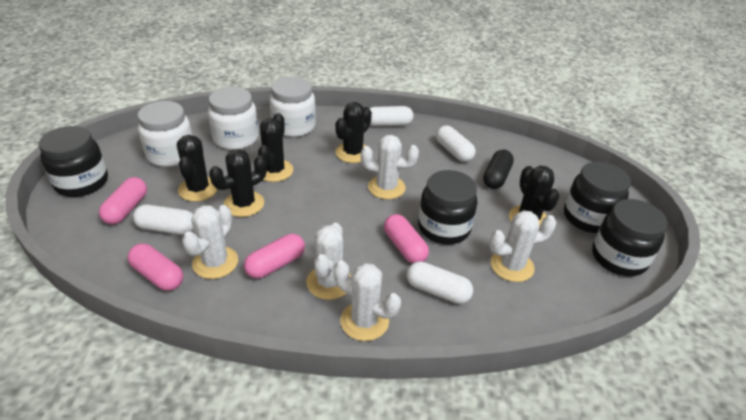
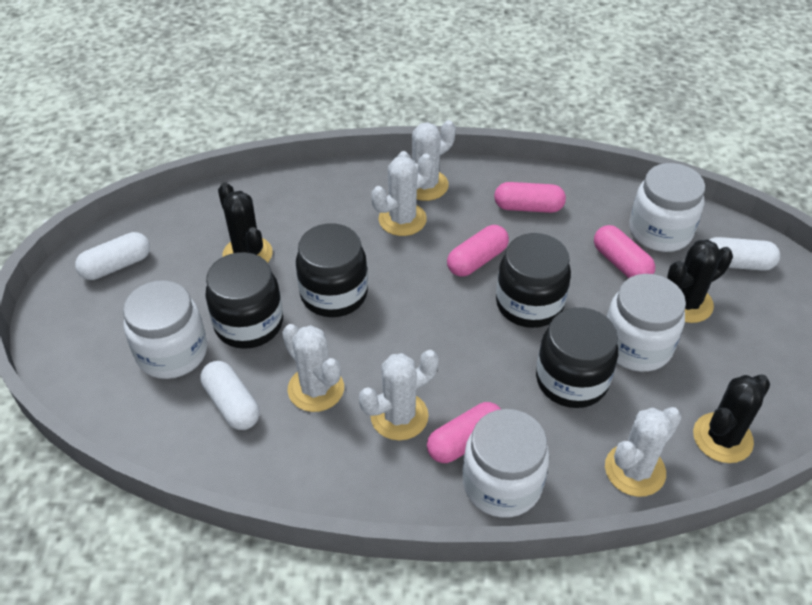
black cactus: 5 -> 3
black capsule: 1 -> 0
white capsule: 4 -> 3
white jar: 3 -> 4

